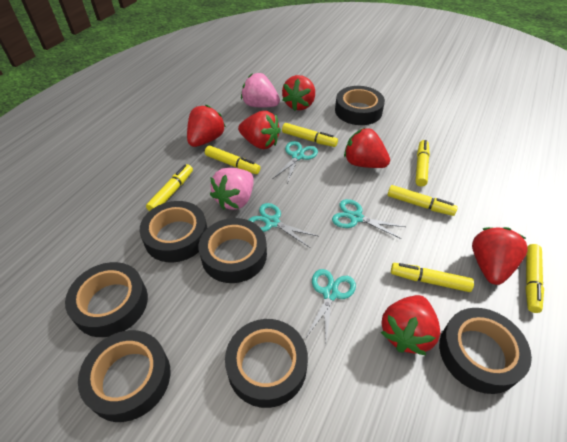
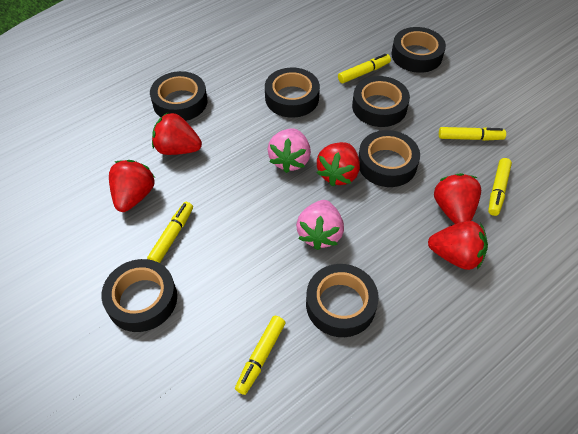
red strawberry: 6 -> 5
turquoise scissors: 4 -> 0
yellow marker: 7 -> 5

